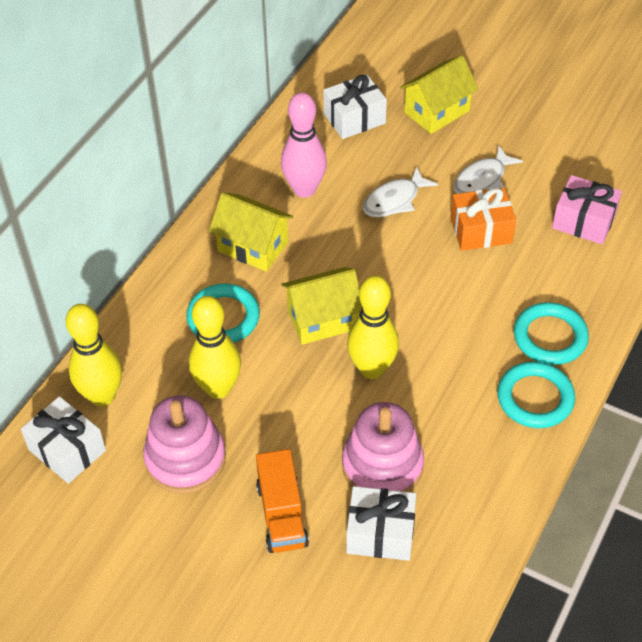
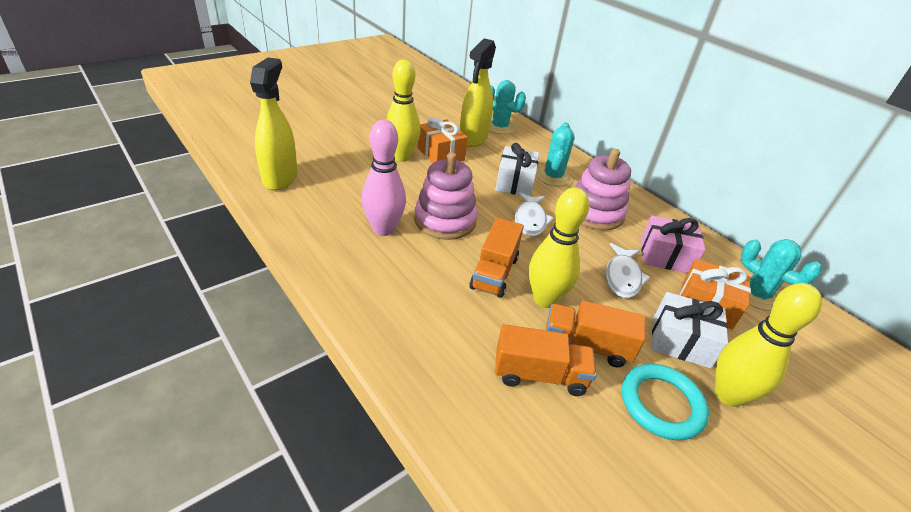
orange gift: 1 -> 2
orange truck: 1 -> 3
turquoise cactus: 0 -> 3
turquoise ring: 3 -> 1
white gift: 3 -> 2
yellow house: 3 -> 0
yellow spray bottle: 0 -> 2

